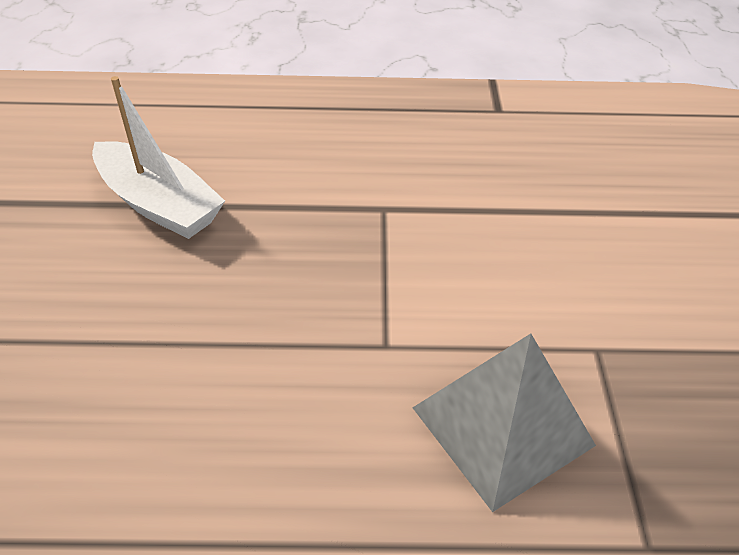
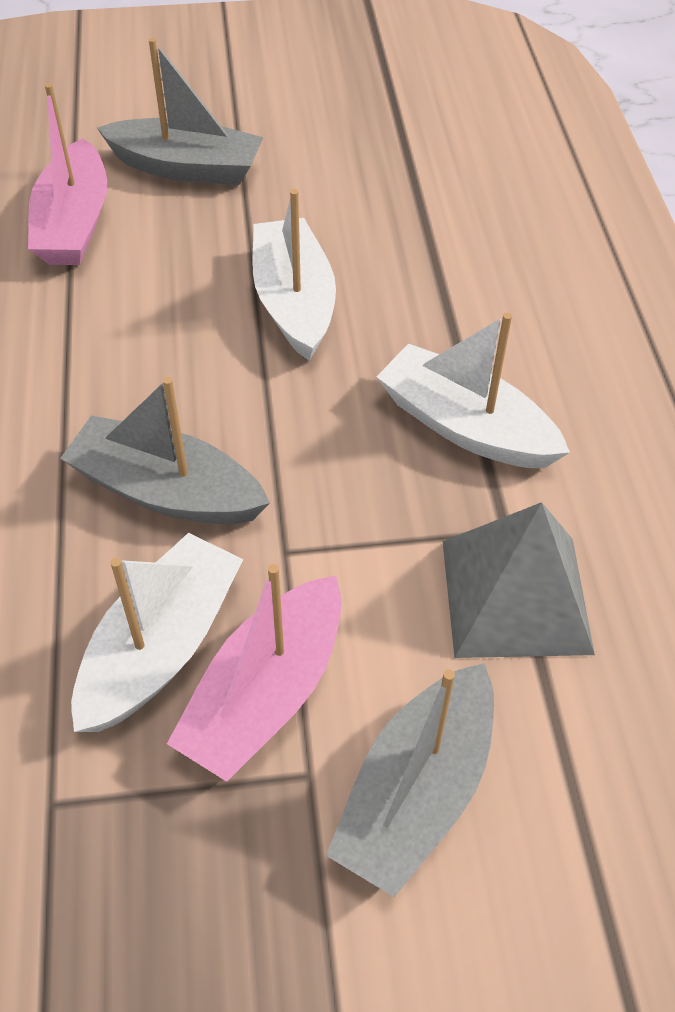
grey boat: 0 -> 3
pink boat: 0 -> 2
white boat: 1 -> 3

